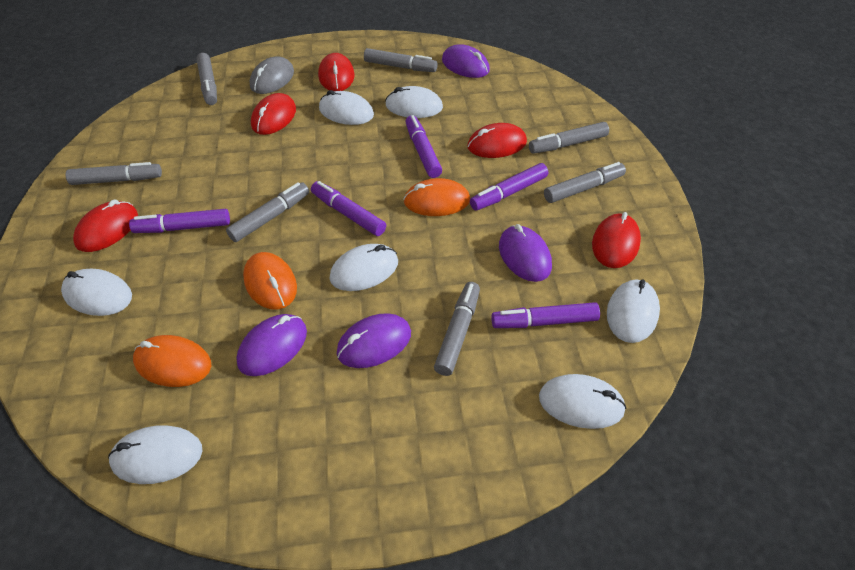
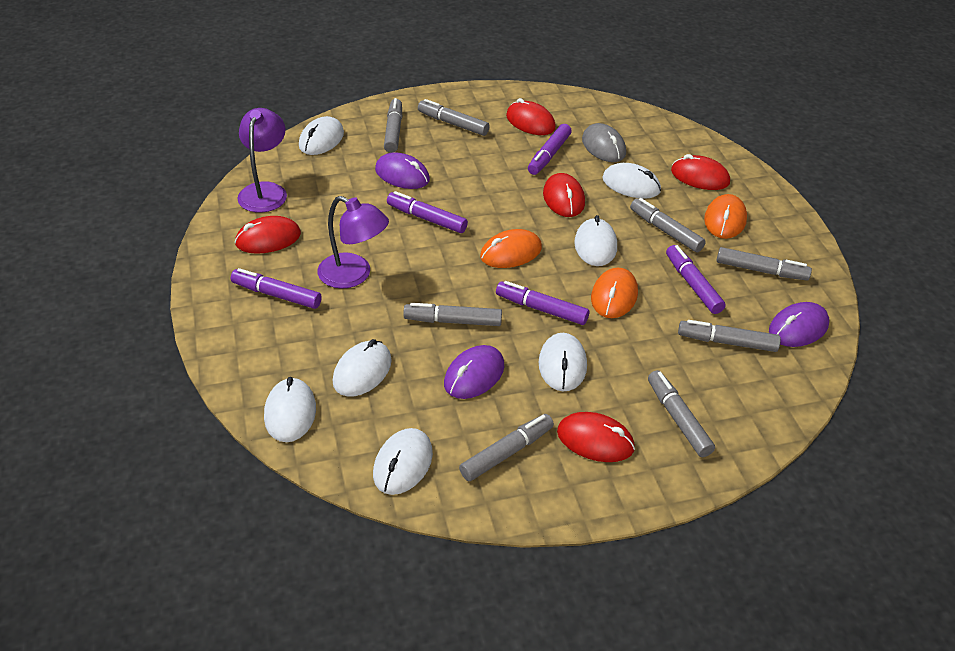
grey marker: 7 -> 8
purple lamp: 0 -> 2
purple mouse: 4 -> 3

